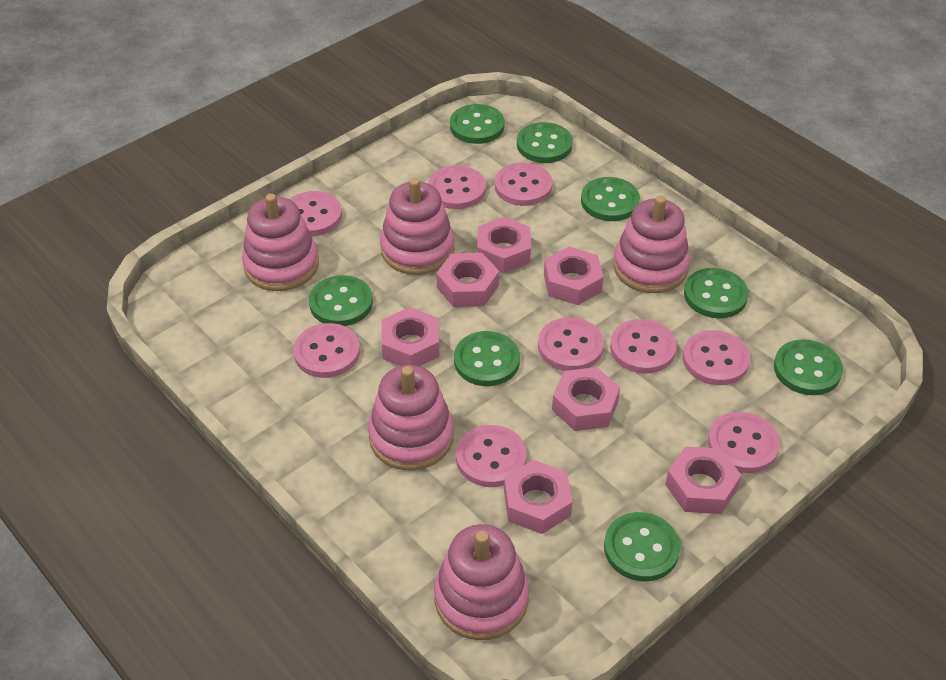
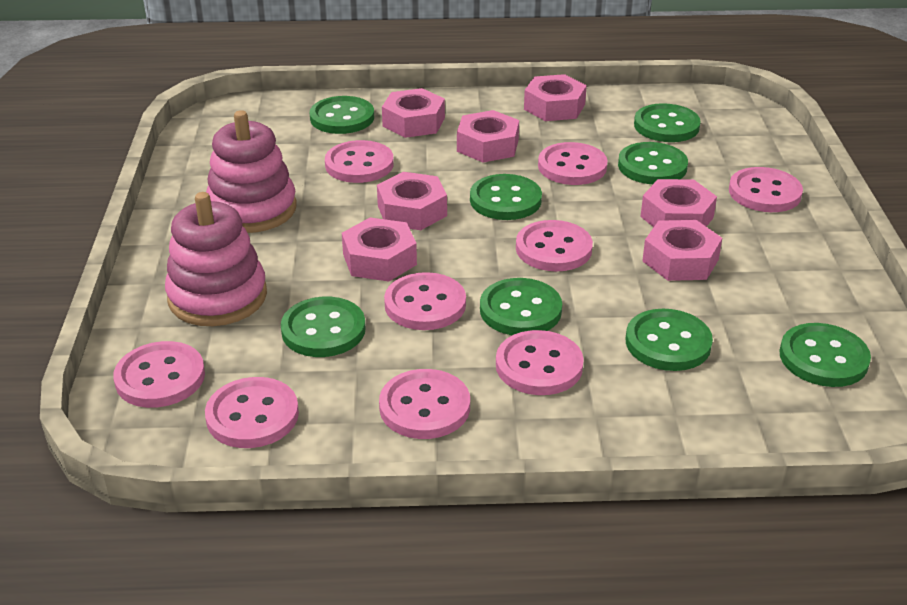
pink stacking toy: 5 -> 2

